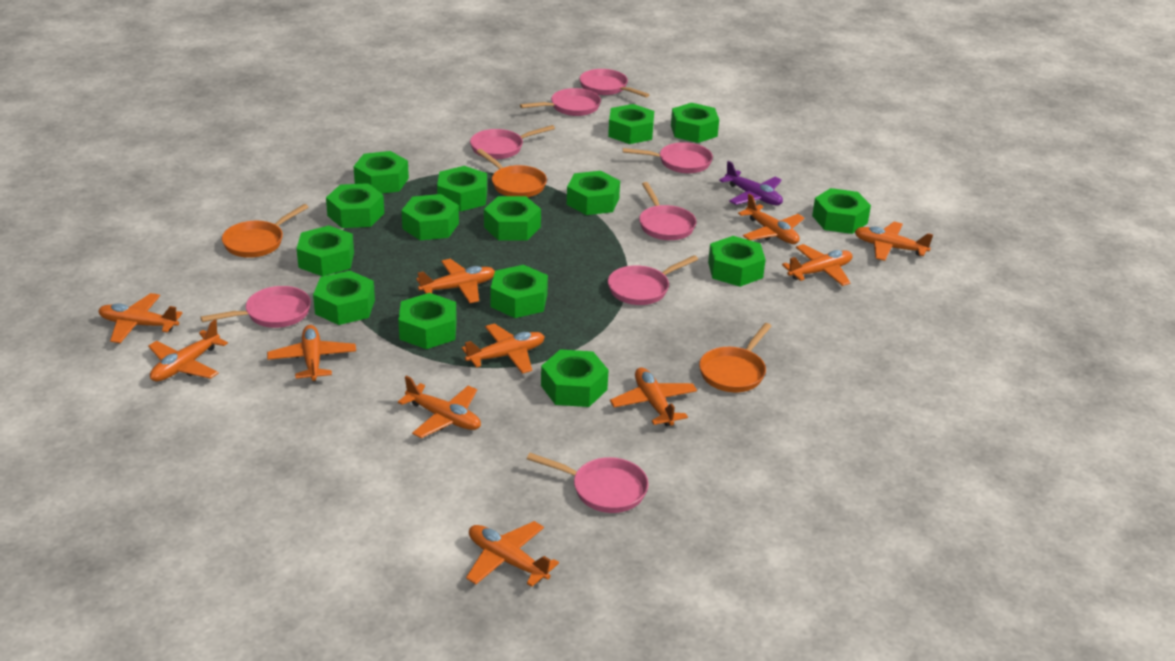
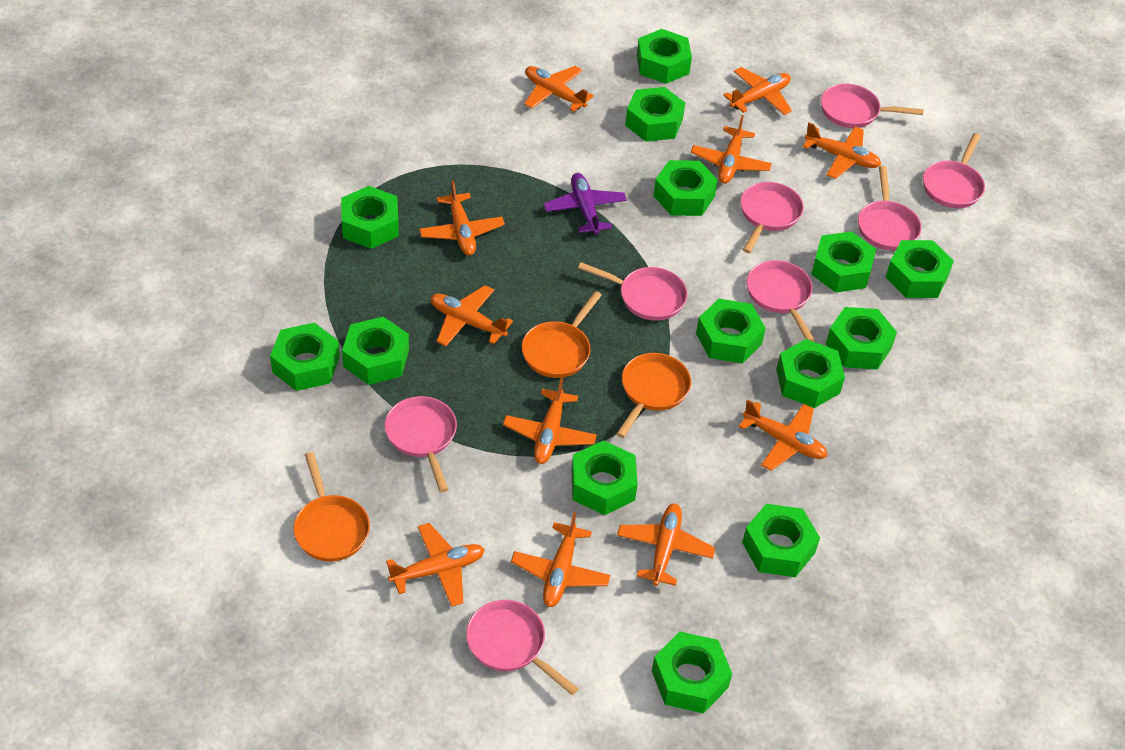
green nut: 15 -> 14

